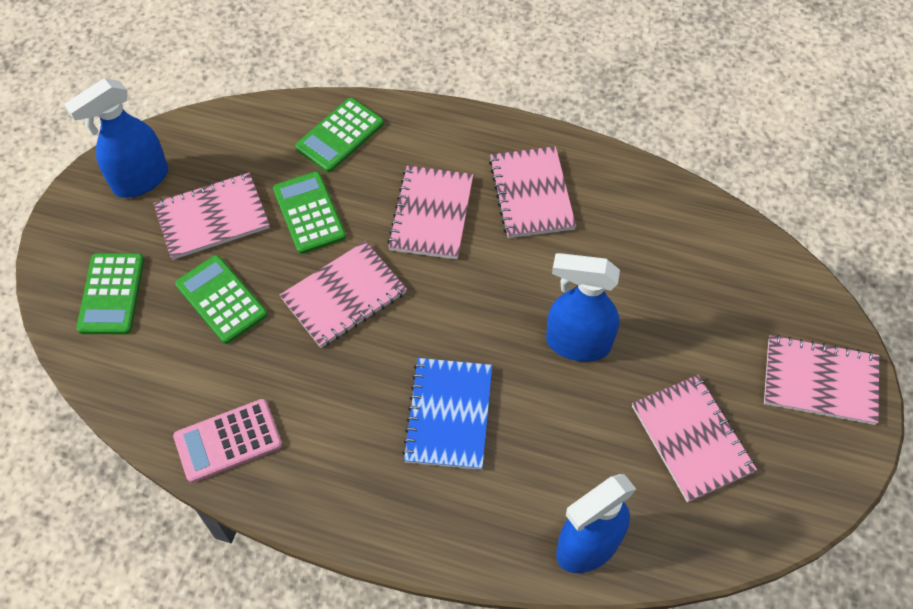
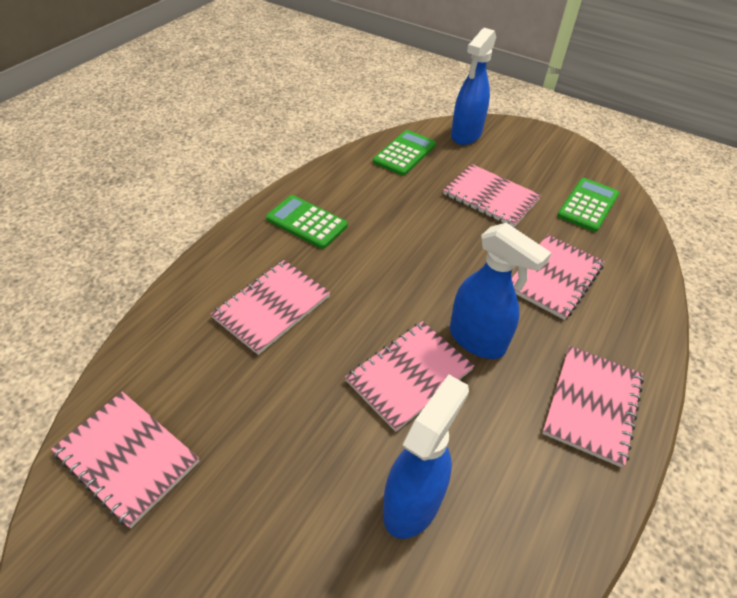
blue notebook: 1 -> 0
green calculator: 4 -> 3
pink calculator: 1 -> 0

